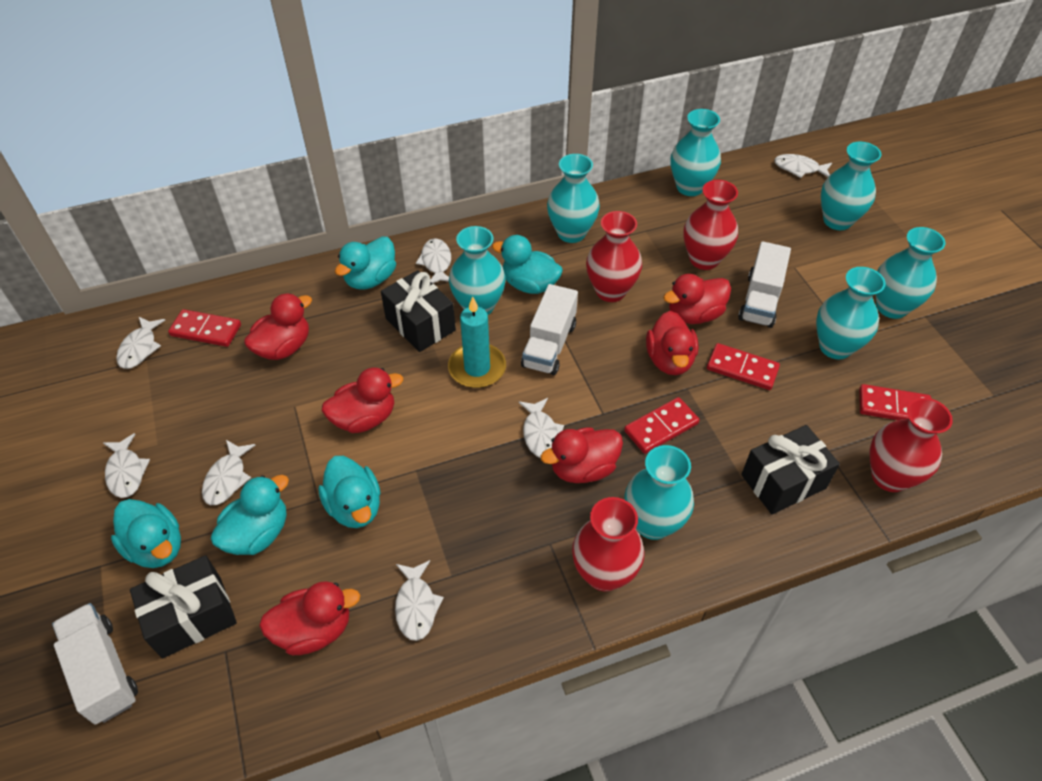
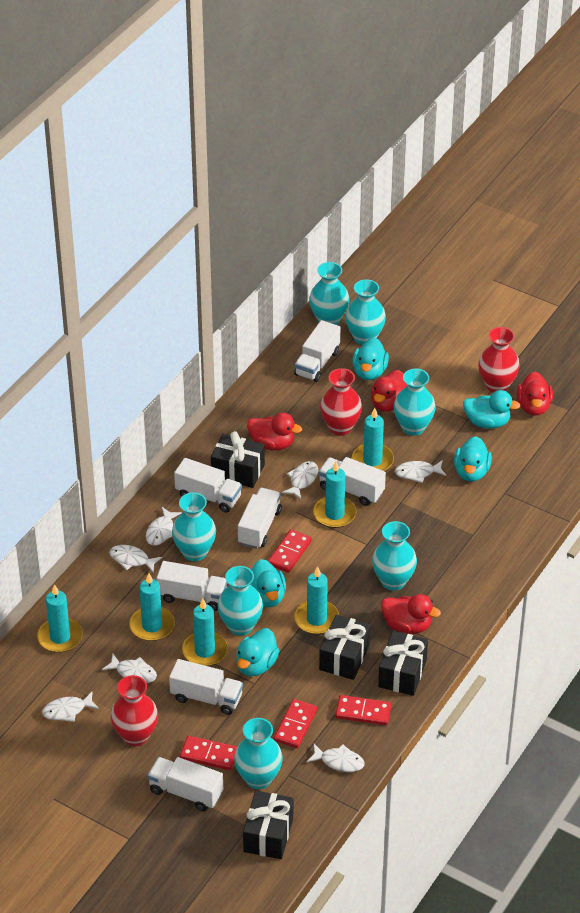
black gift: 3 -> 4
red duck: 6 -> 4
red vase: 4 -> 3
turquoise candle: 1 -> 6
white truck: 3 -> 7

